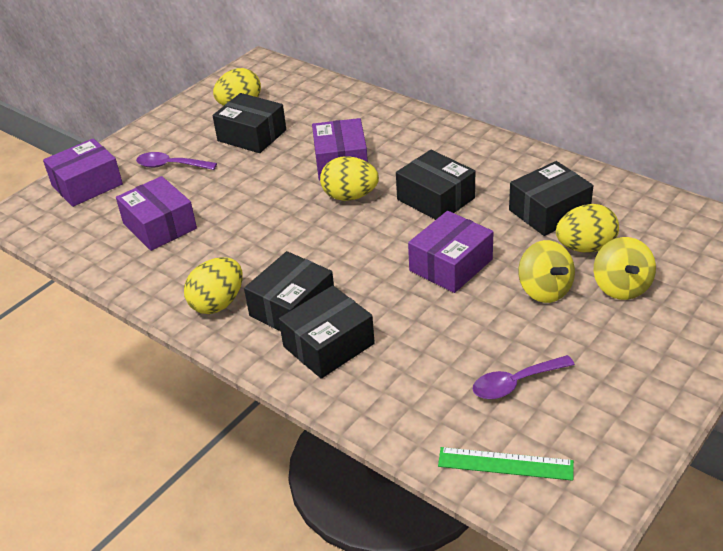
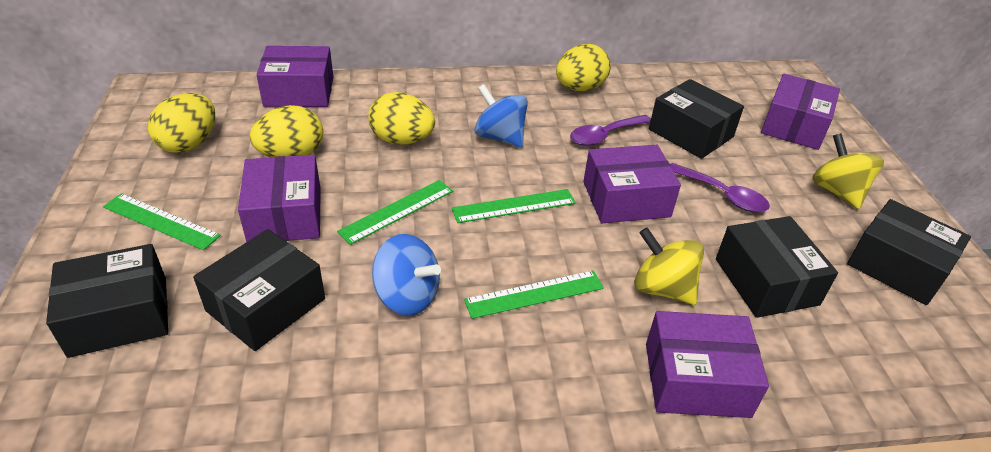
blue spinning top: 0 -> 2
green ruler: 1 -> 4
purple box: 4 -> 5

